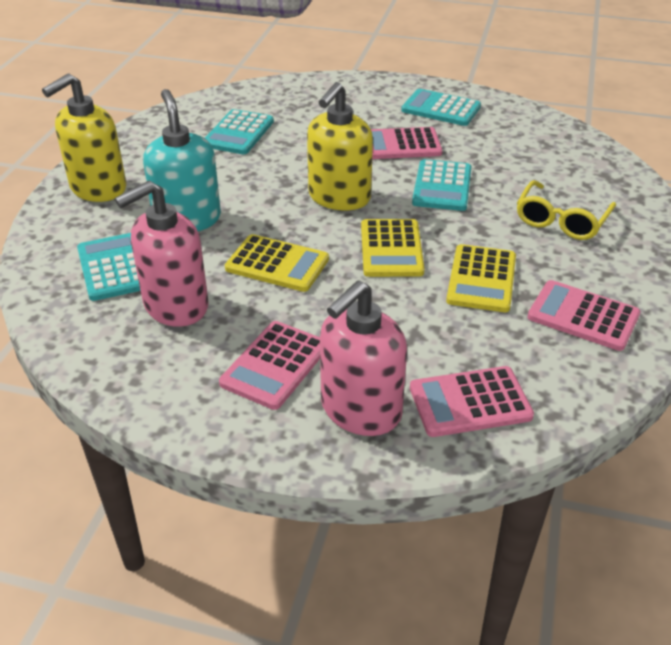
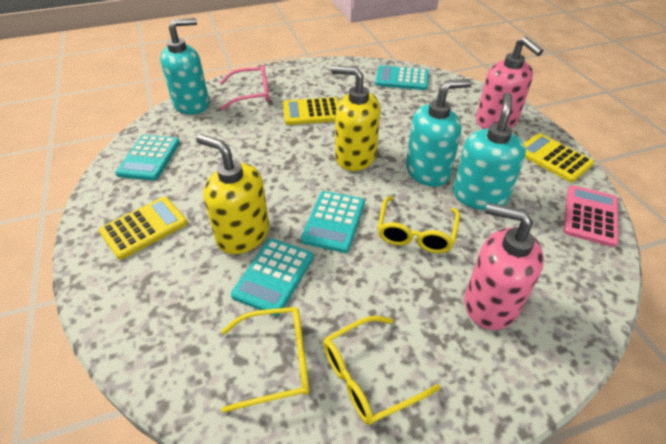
pink calculator: 4 -> 1
pink glasses: 0 -> 1
turquoise soap dispenser: 1 -> 3
yellow glasses: 1 -> 3

